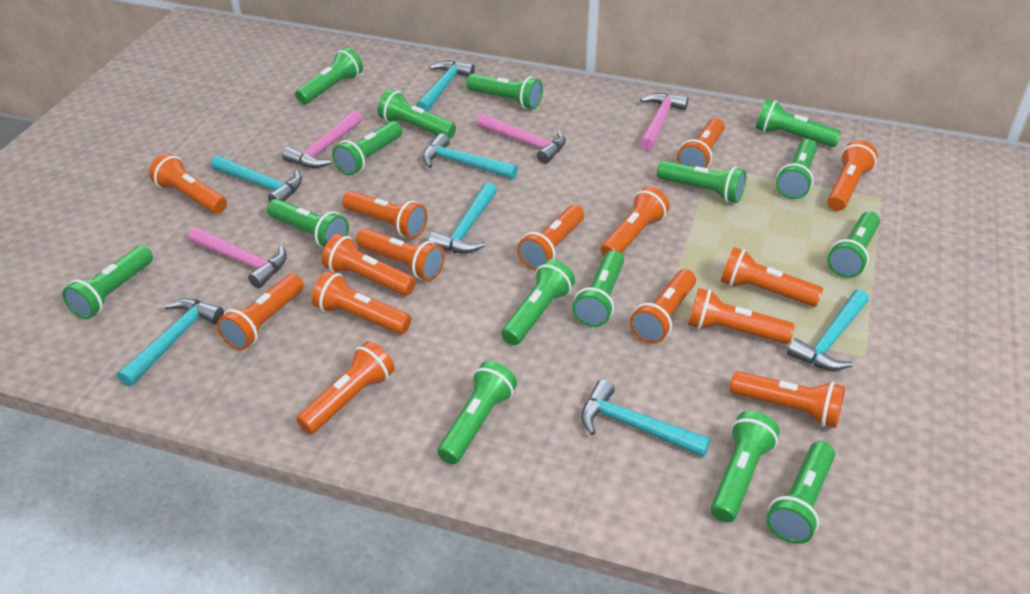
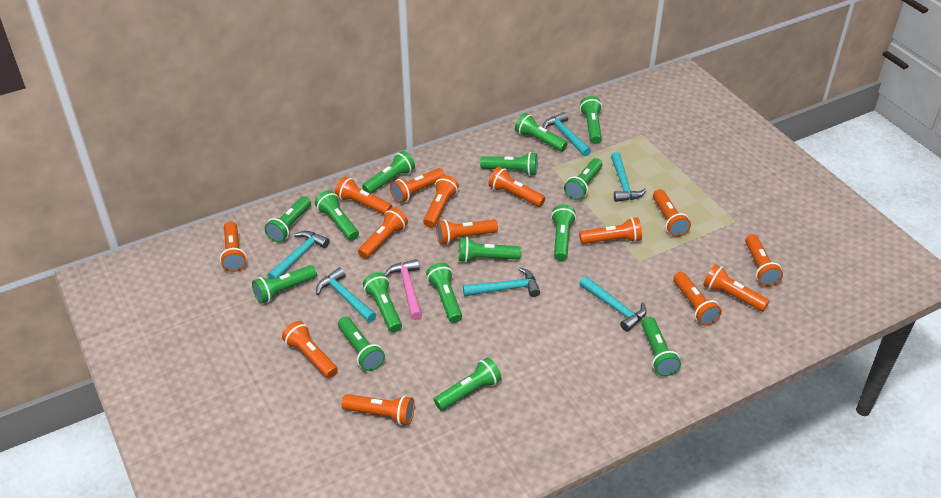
orange flashlight: 15 -> 14
pink hammer: 4 -> 1
turquoise hammer: 7 -> 6

